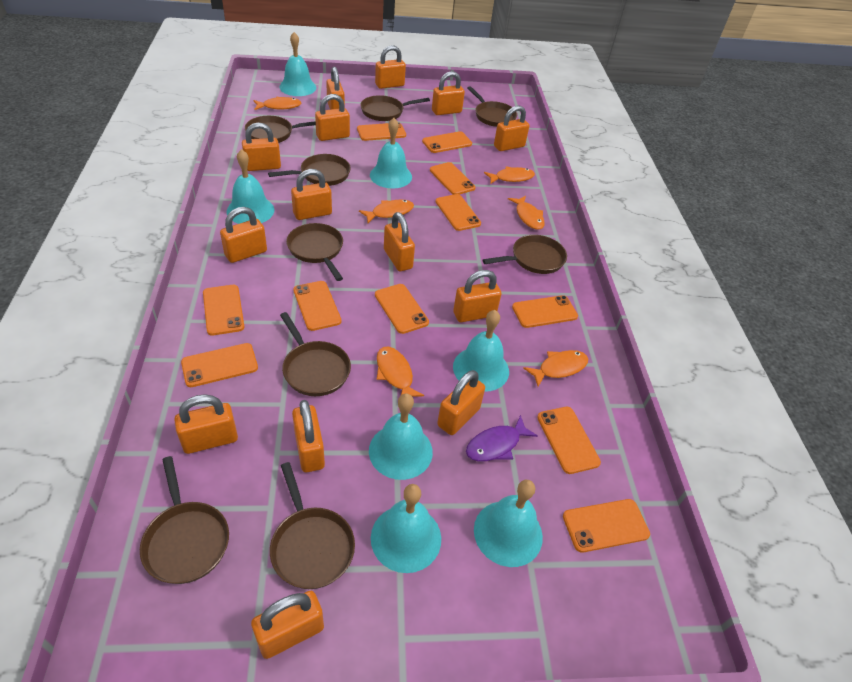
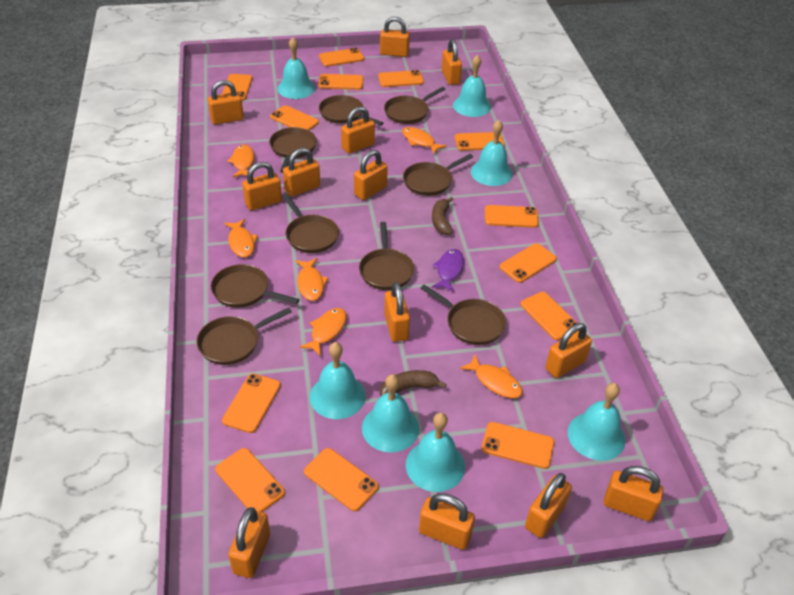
brown banana: 0 -> 2
orange padlock: 14 -> 13
orange phone: 11 -> 13

